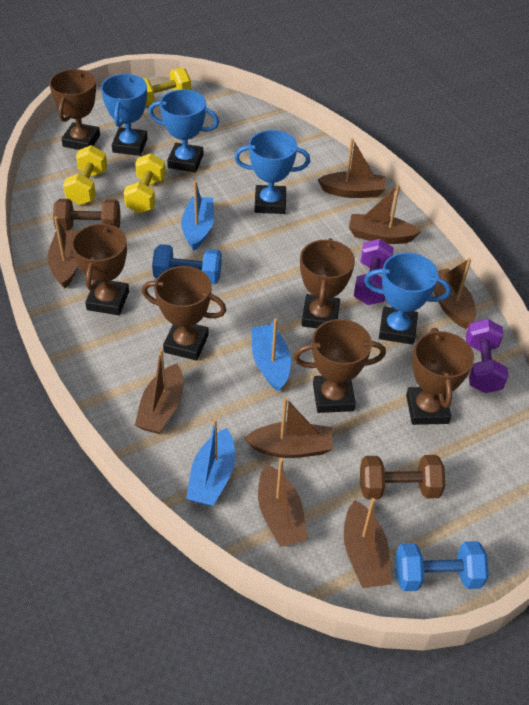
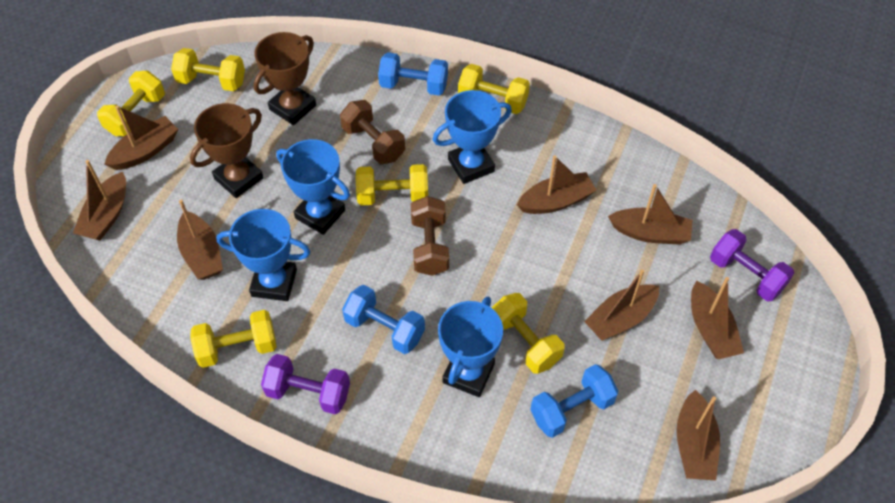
blue boat: 3 -> 0
blue dumbbell: 2 -> 3
brown trophy: 6 -> 2
yellow dumbbell: 3 -> 6

